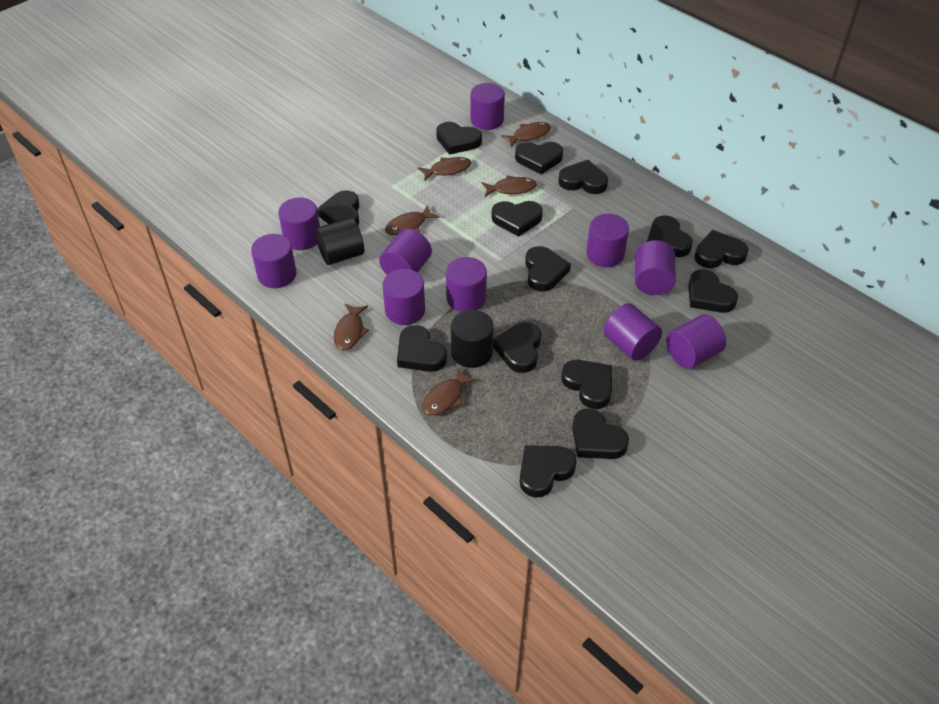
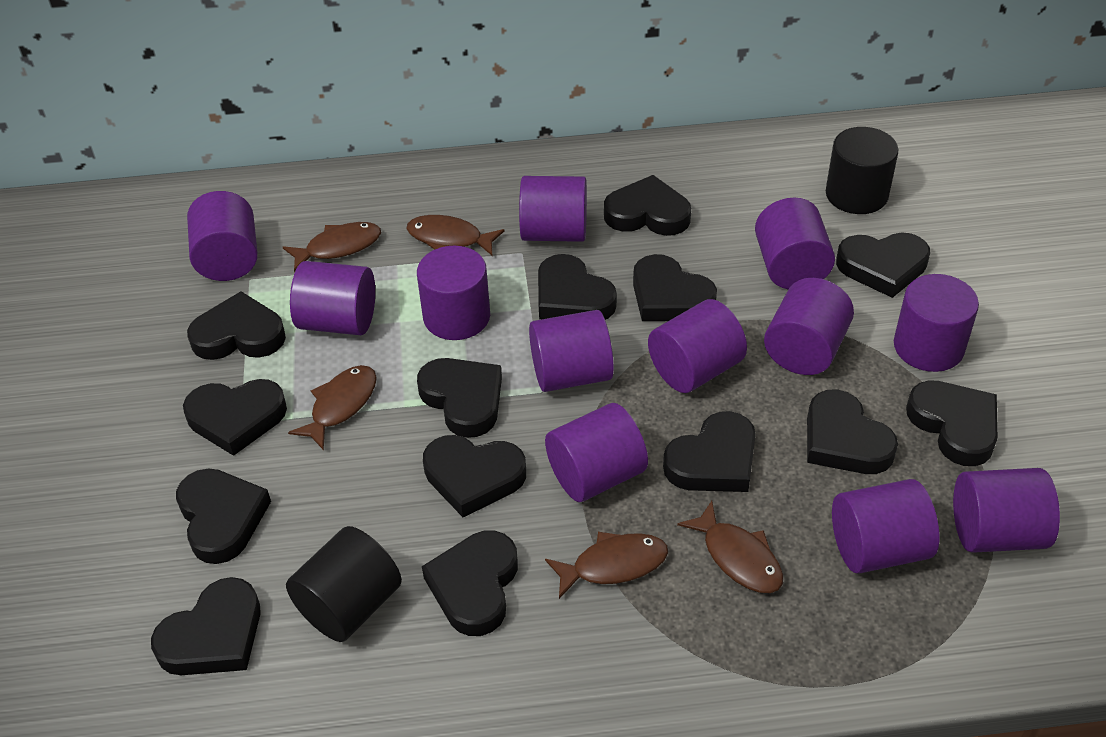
brown fish: 6 -> 5
purple cylinder: 10 -> 12

